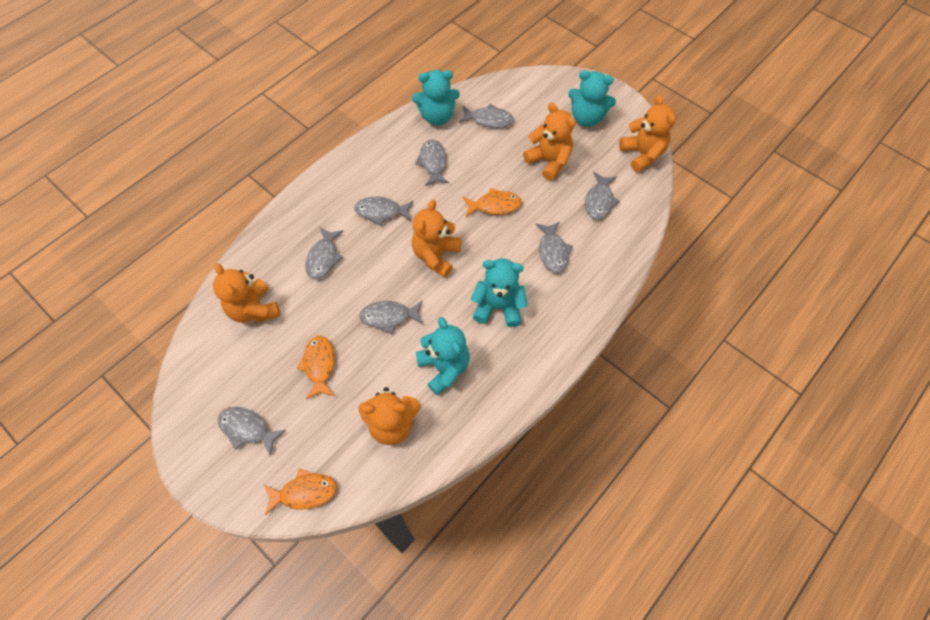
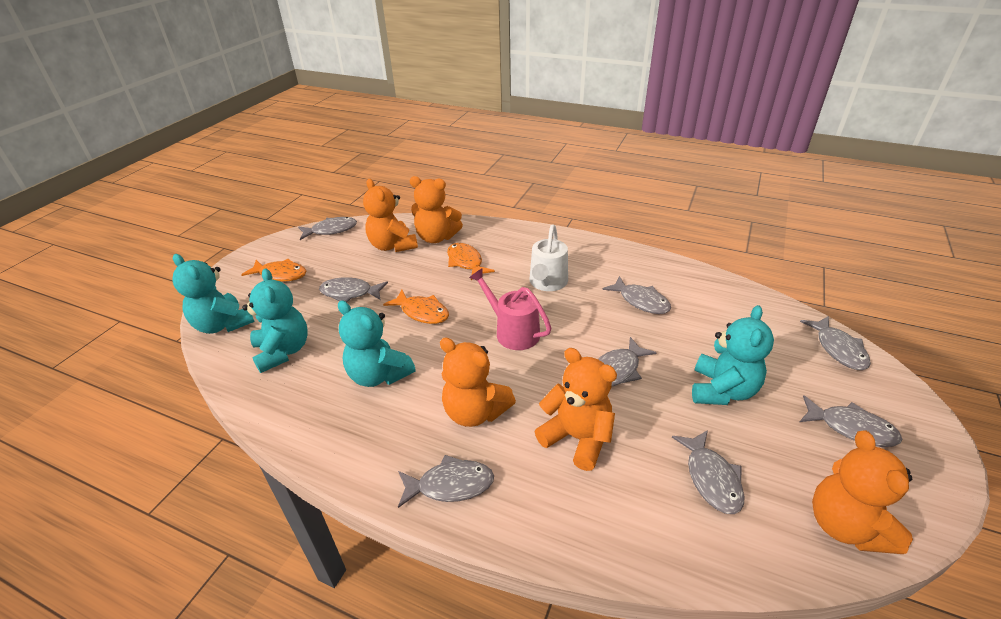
pink watering can: 0 -> 1
white watering can: 0 -> 1

